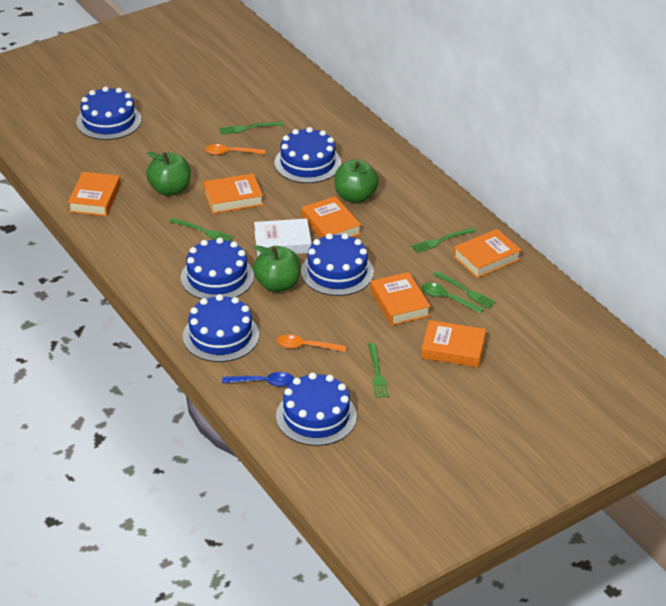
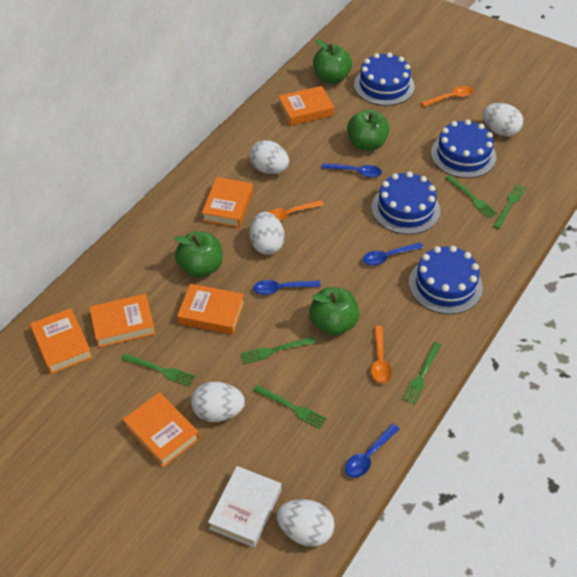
blue cake: 6 -> 4
blue spoon: 1 -> 4
green apple: 3 -> 4
green fork: 5 -> 6
green spoon: 1 -> 0
orange spoon: 2 -> 3
white egg: 0 -> 5

